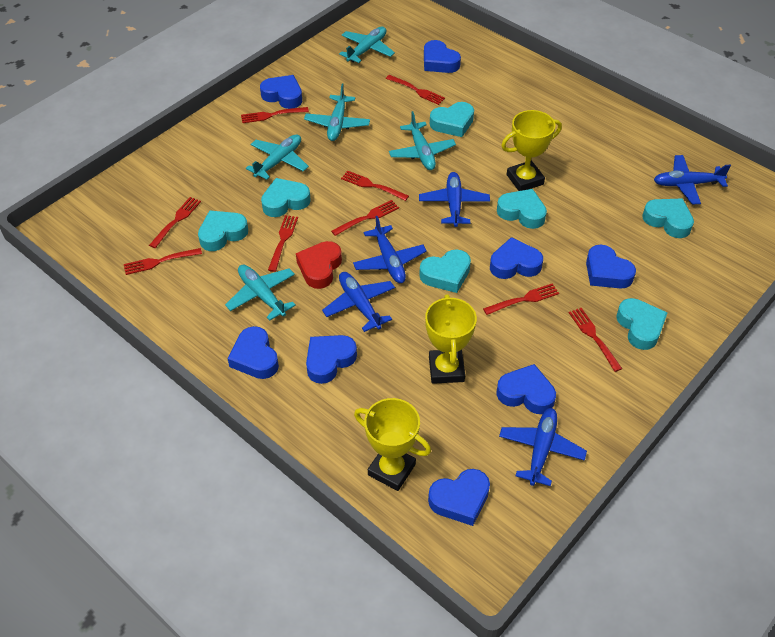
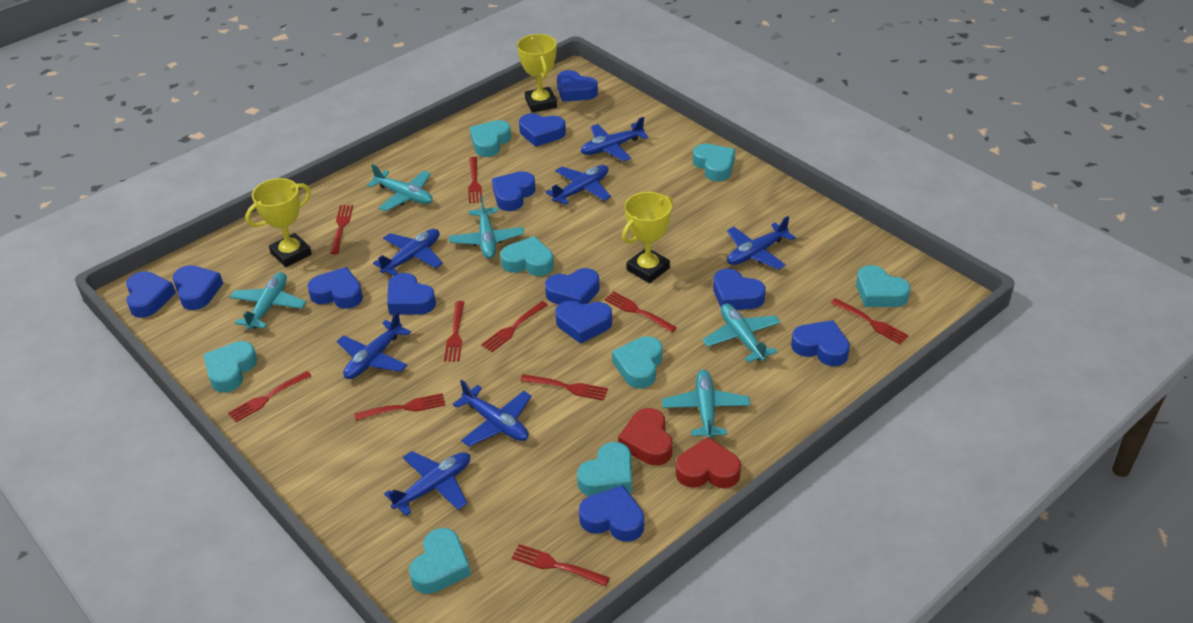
blue heart: 8 -> 12
blue plane: 5 -> 7
red fork: 9 -> 10
red heart: 1 -> 2
turquoise heart: 7 -> 8

